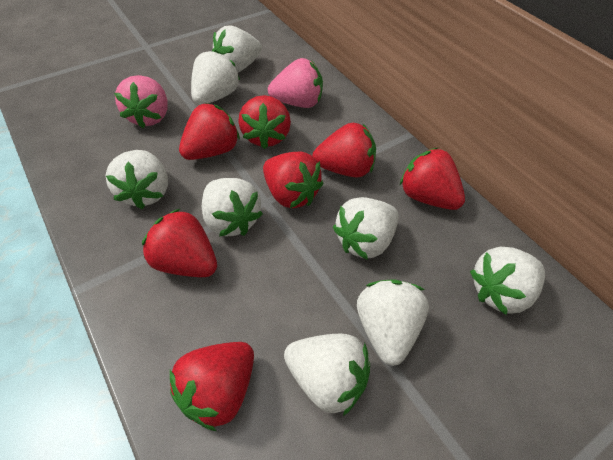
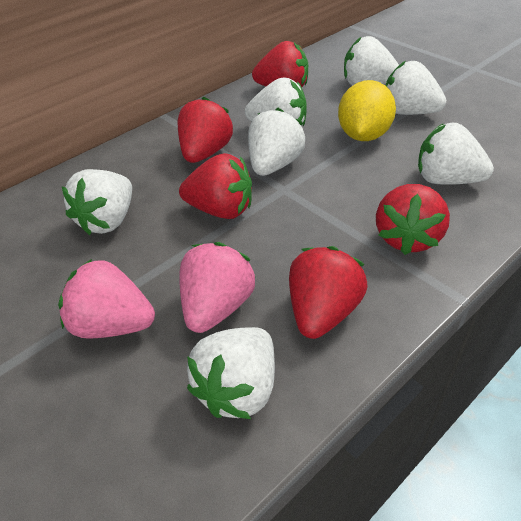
red strawberry: 7 -> 5
white strawberry: 8 -> 7
yellow lemon: 0 -> 1

